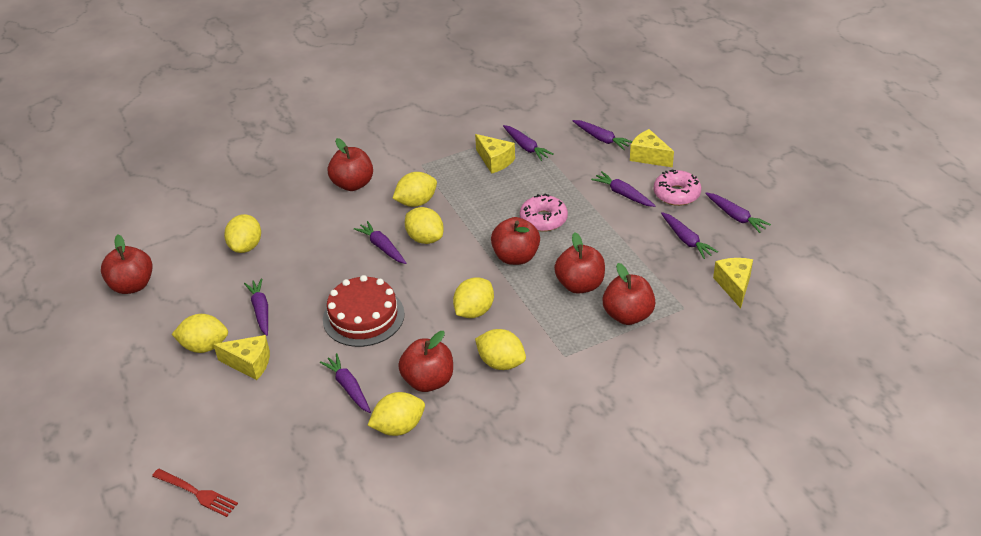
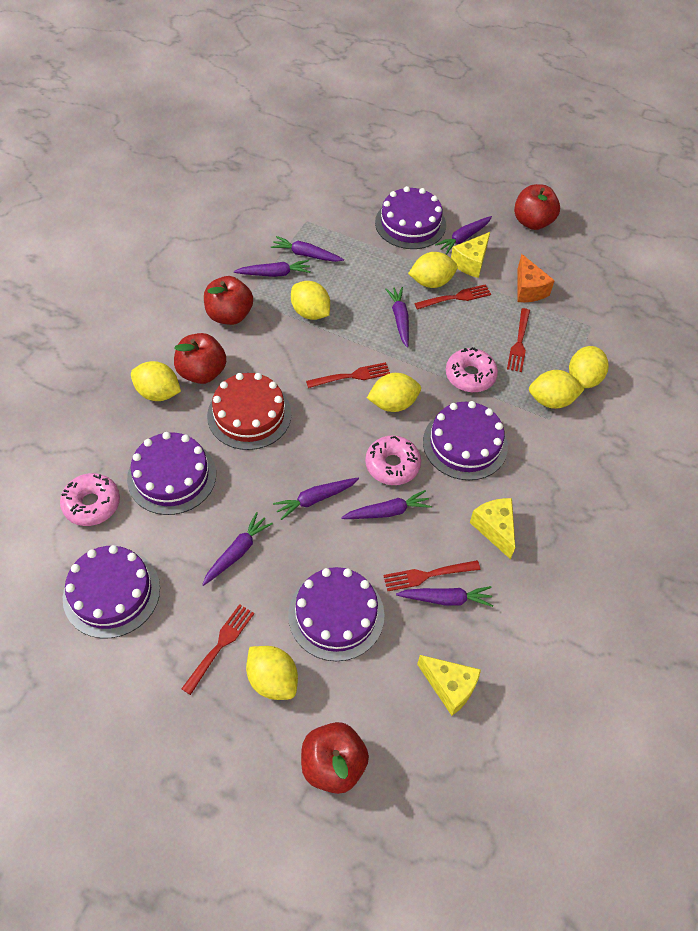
orange cheese: 0 -> 1
pink donut: 2 -> 3
purple cake: 0 -> 5
red apple: 6 -> 4
red fork: 1 -> 5
yellow cheese: 4 -> 3

